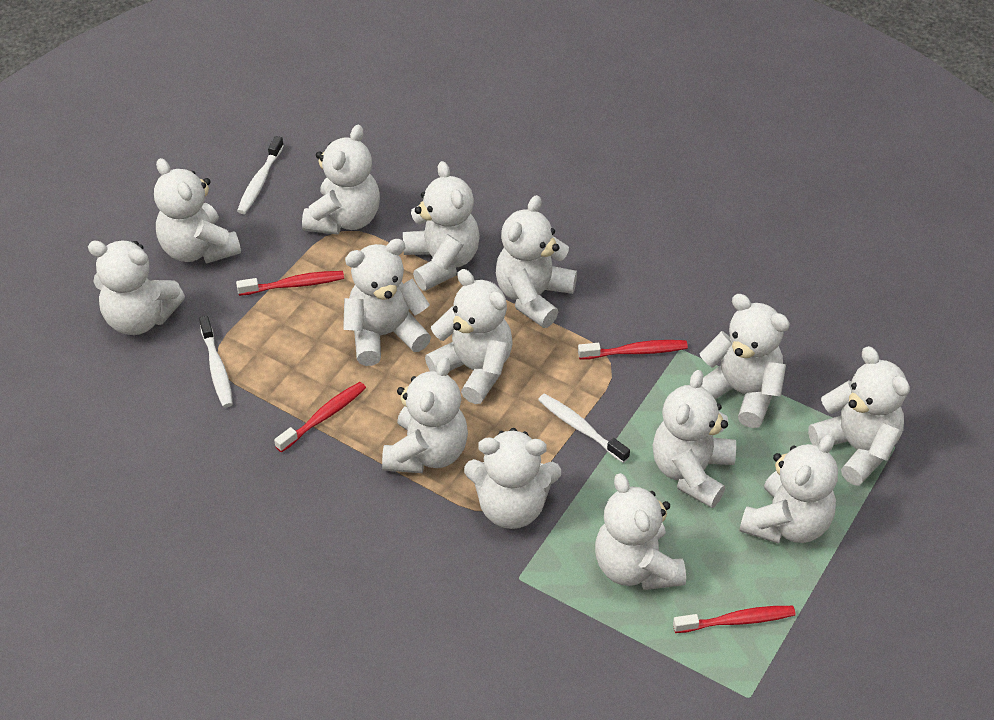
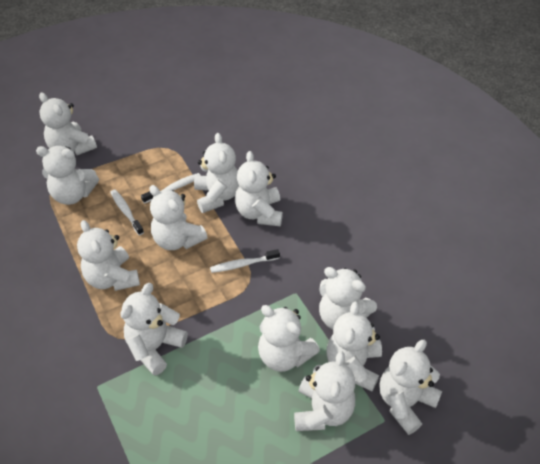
red toothbrush: 4 -> 0
white teddy bear: 14 -> 12

